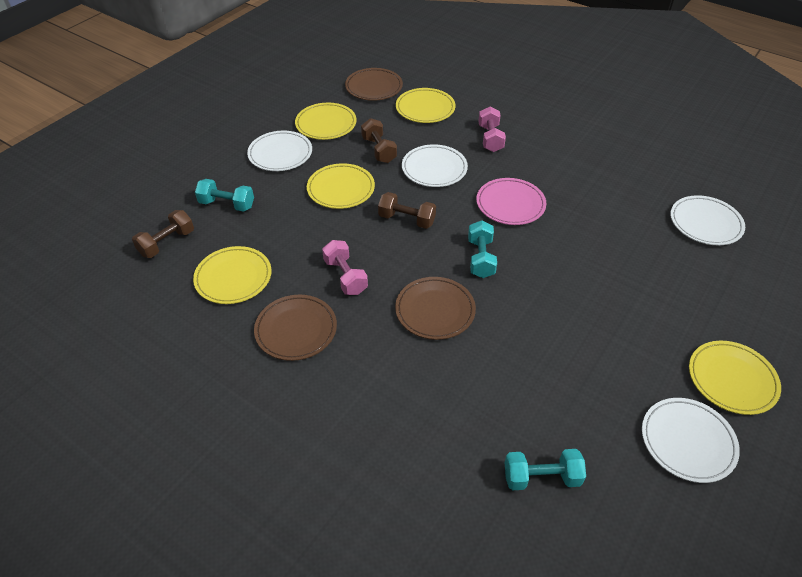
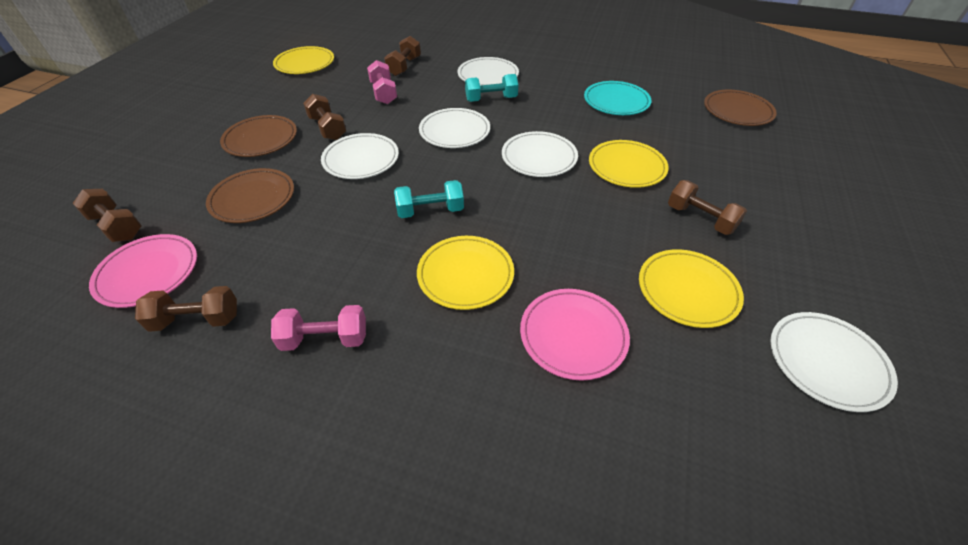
brown dumbbell: 3 -> 5
pink plate: 1 -> 2
turquoise dumbbell: 3 -> 2
turquoise plate: 0 -> 1
white plate: 4 -> 5
yellow plate: 5 -> 4

